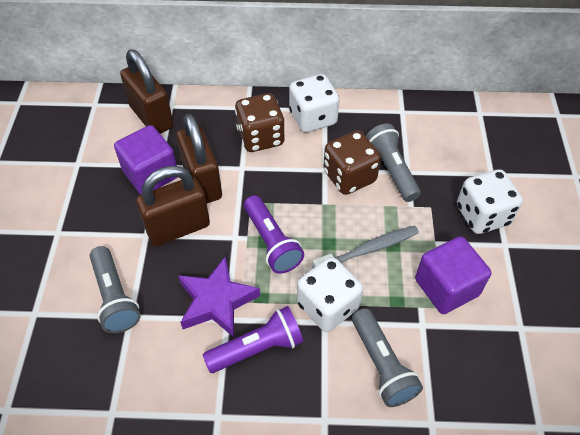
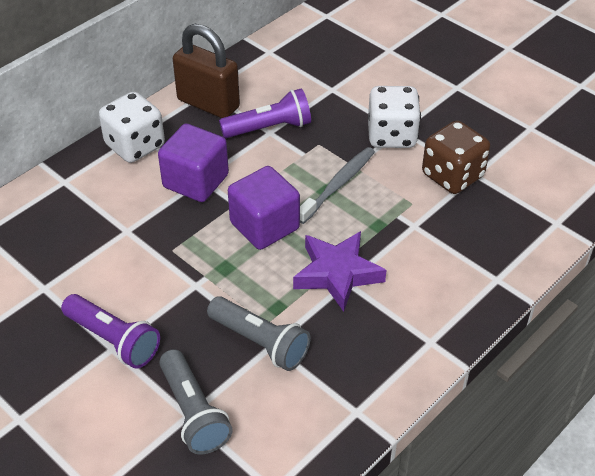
brown dice: 2 -> 1
brown padlock: 3 -> 1
grey flashlight: 3 -> 2
white dice: 3 -> 2

